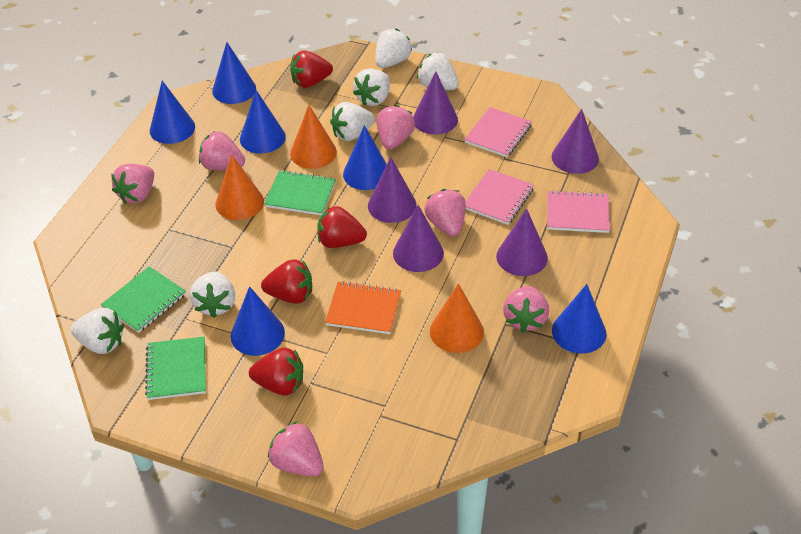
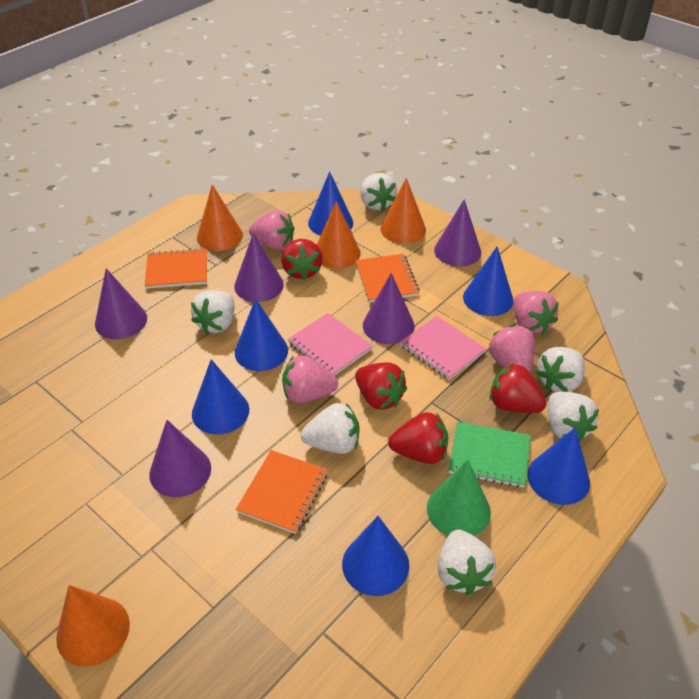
green cone: 0 -> 1
green notebook: 3 -> 1
orange cone: 3 -> 4
orange notebook: 1 -> 3
pink notebook: 3 -> 2
pink strawberry: 6 -> 4

